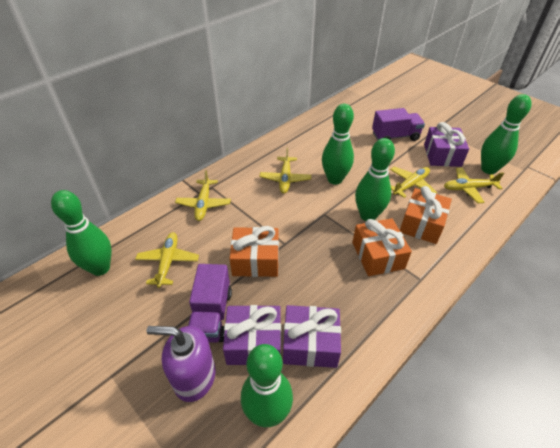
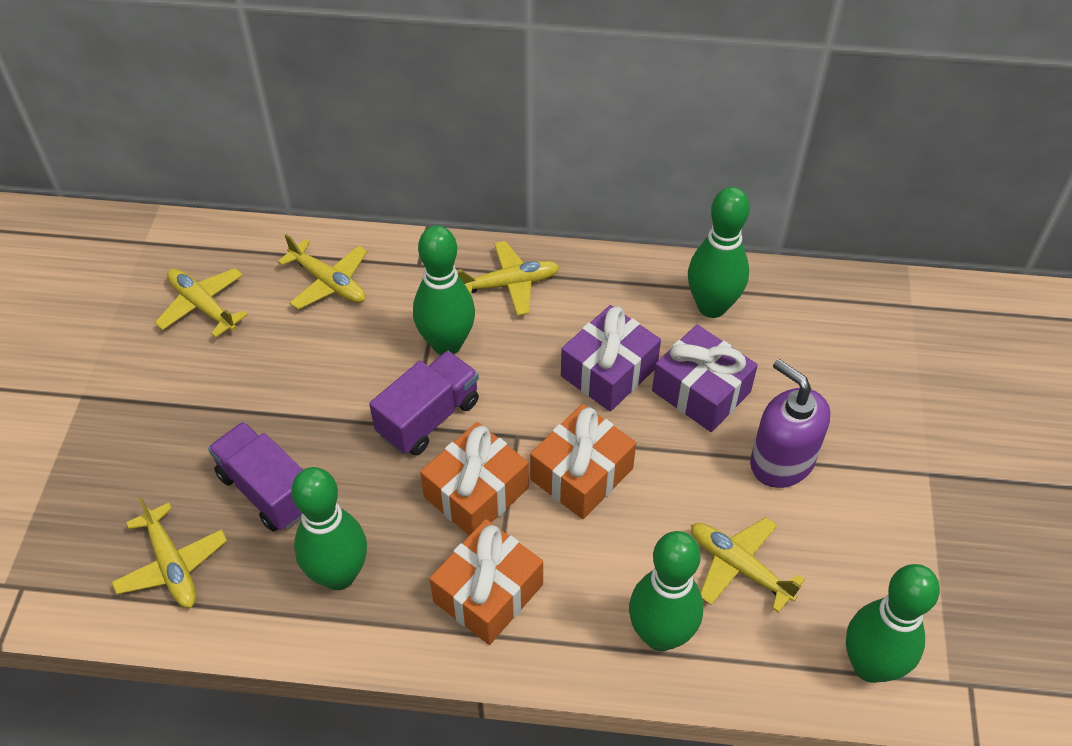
purple gift: 3 -> 2

